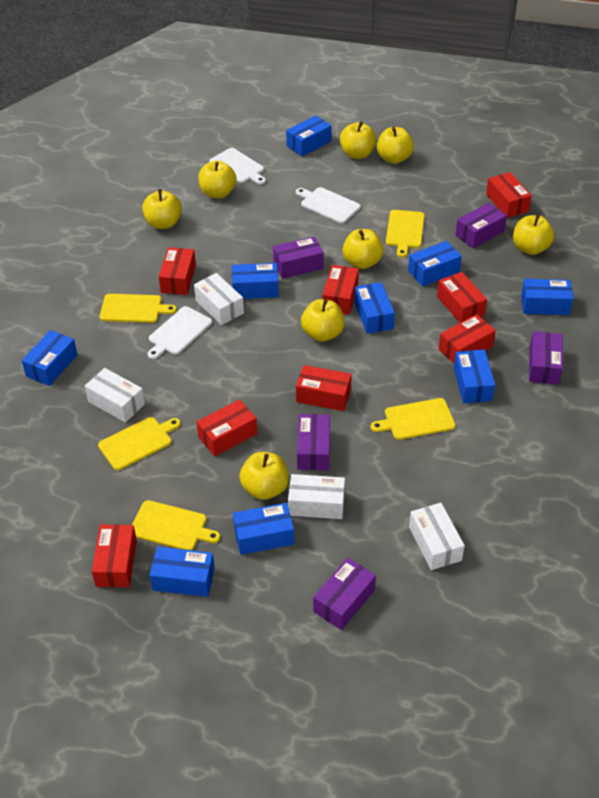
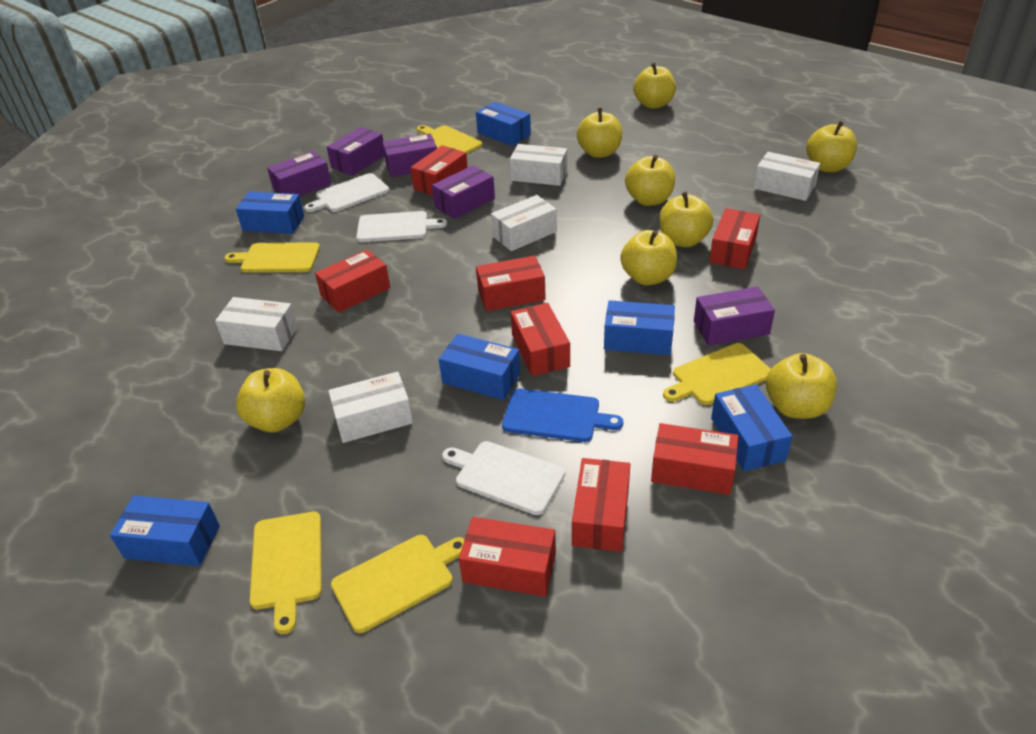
blue box: 9 -> 6
blue cutting board: 0 -> 1
white box: 4 -> 5

